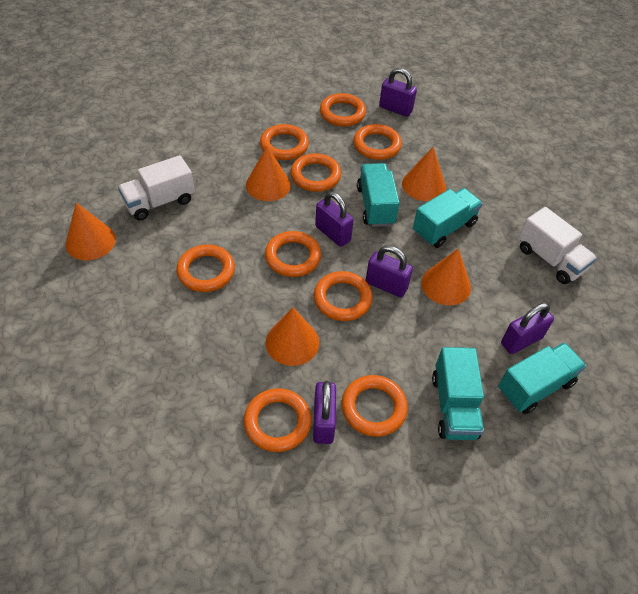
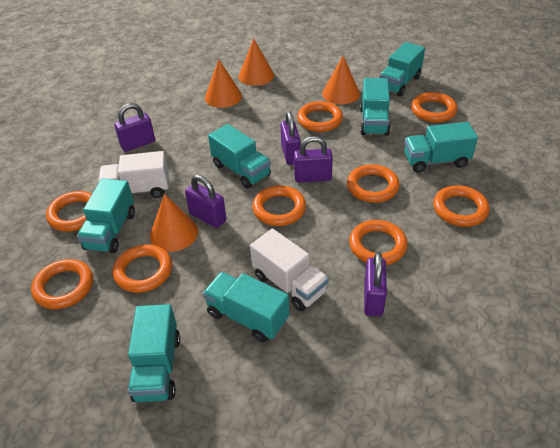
orange cone: 5 -> 4
turquoise truck: 4 -> 7

